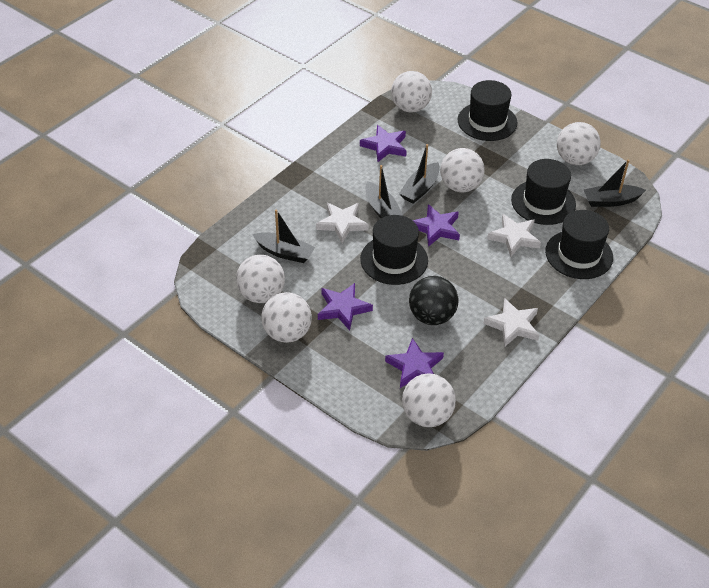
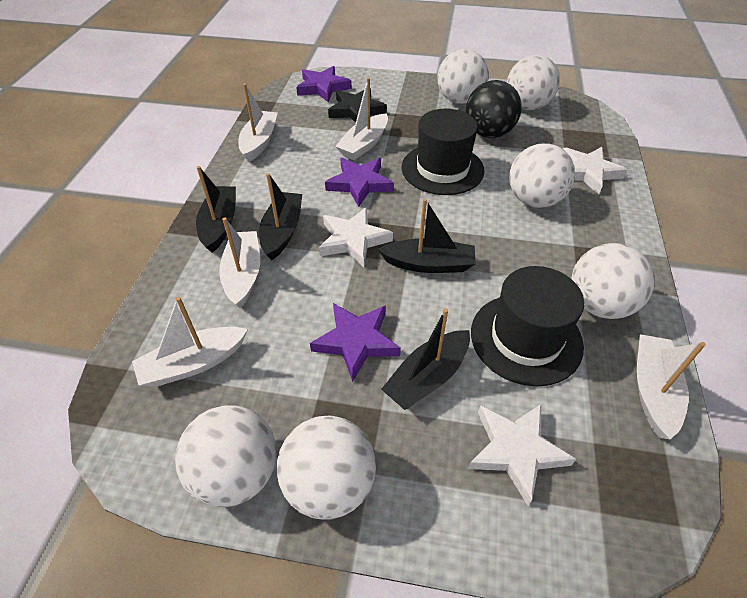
black hat: 4 -> 2
black star: 0 -> 1
purple star: 4 -> 3
white boat: 0 -> 5

